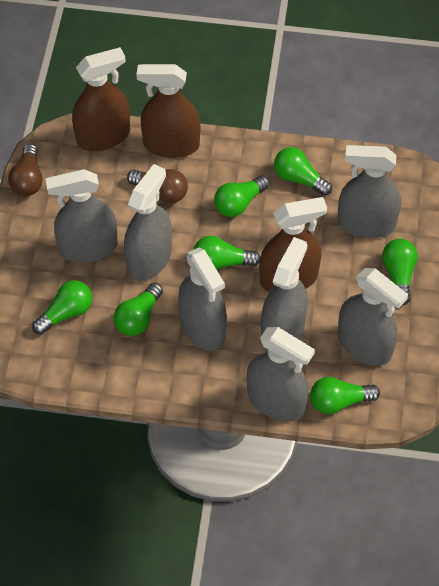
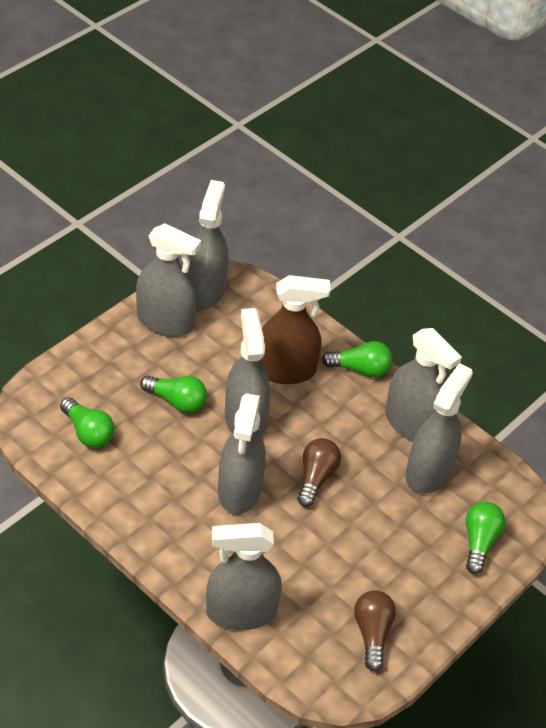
brown spray bottle: 3 -> 1
green light bulb: 7 -> 4

